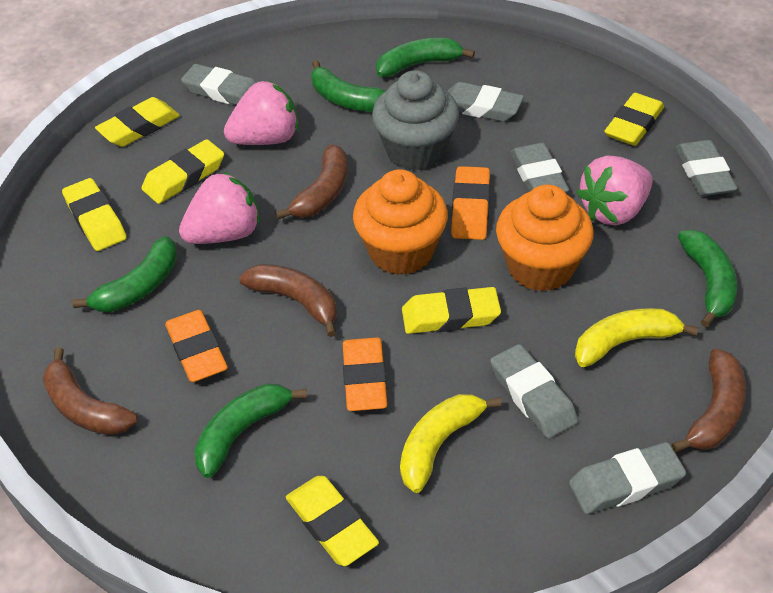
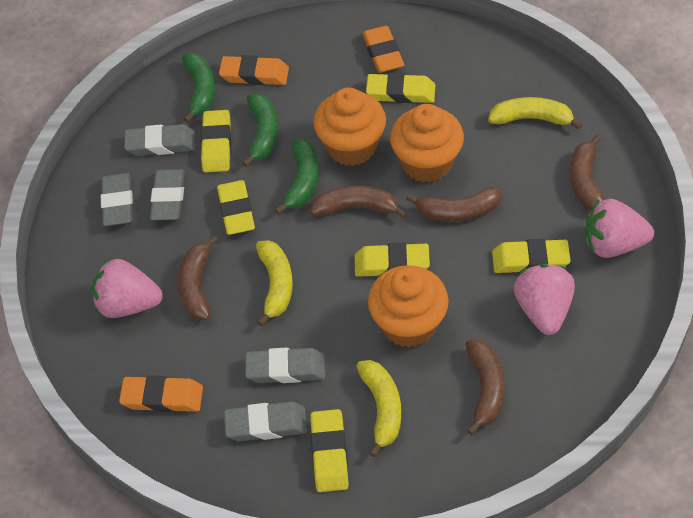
brown banana: 4 -> 5
green banana: 5 -> 3
grey cupcake: 1 -> 0
grey eraser: 6 -> 5
orange cupcake: 2 -> 3
yellow banana: 2 -> 3

